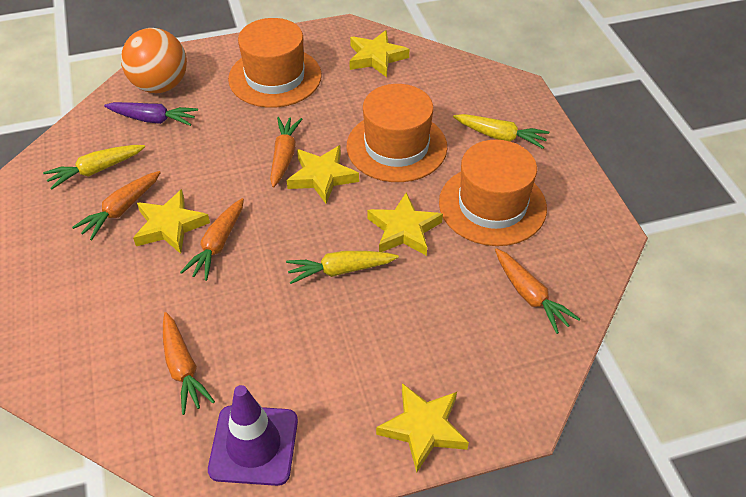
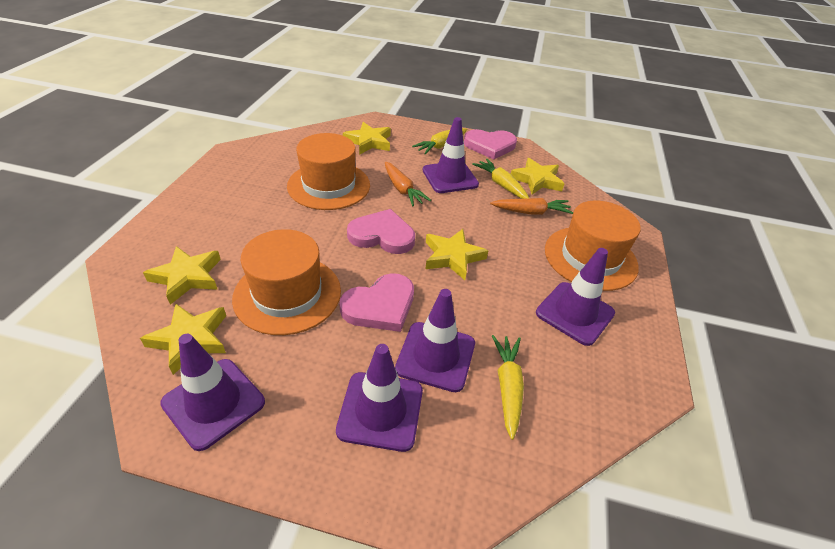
orange ball: 1 -> 0
orange carrot: 5 -> 2
pink heart: 0 -> 3
purple carrot: 1 -> 0
purple traffic cone: 1 -> 5

